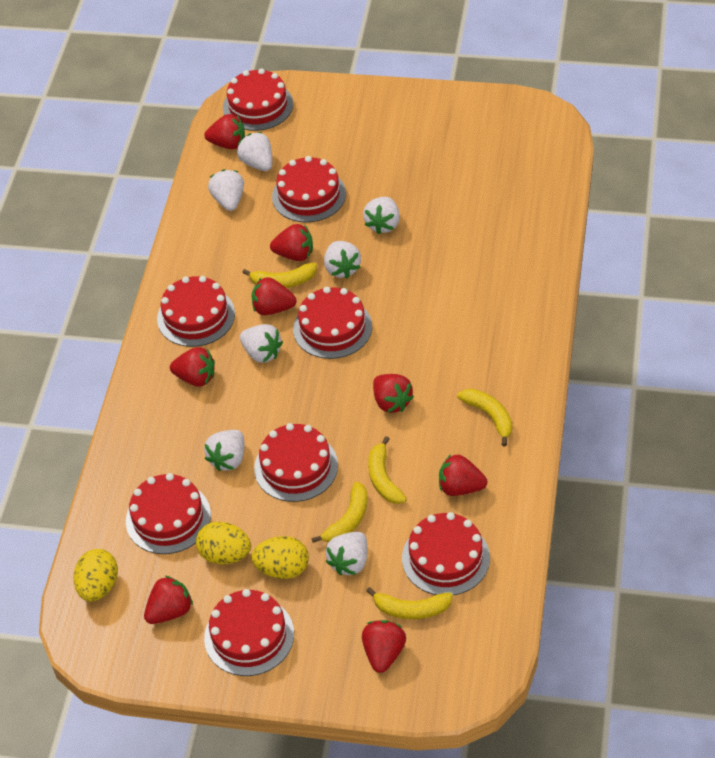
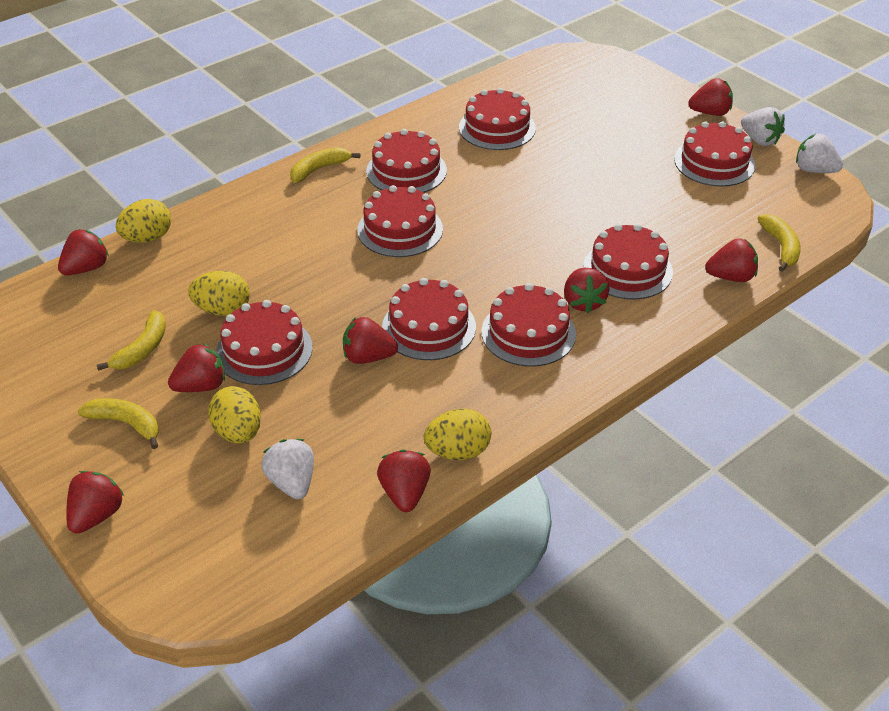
white strawberry: 7 -> 3
yellow banana: 5 -> 4
yellow egg: 3 -> 4

